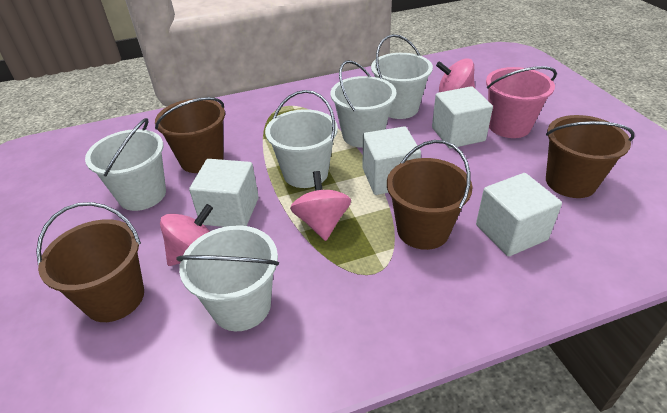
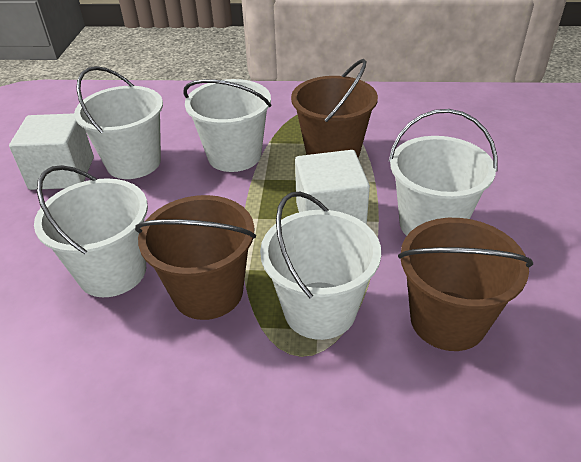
brown bucket: 4 -> 3
pink bucket: 1 -> 0
pink spinning top: 3 -> 0
white cube: 4 -> 2

